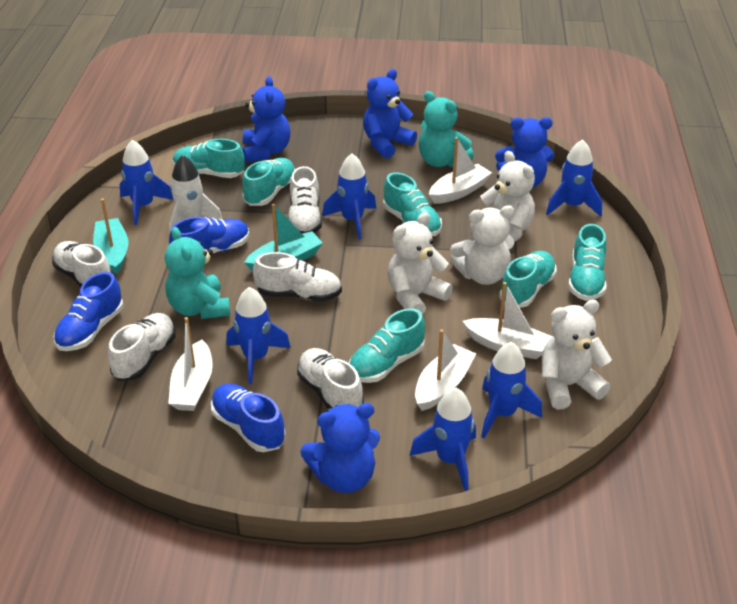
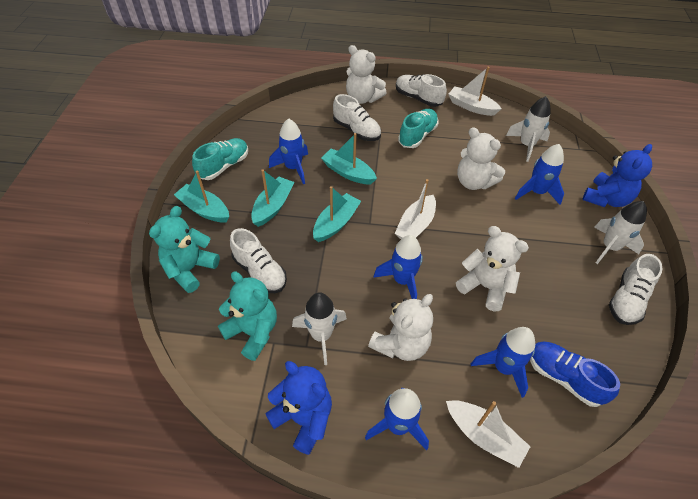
blue rocket: 6 -> 5
blue shoe: 3 -> 1
blue teddy bear: 4 -> 2
turquoise boat: 2 -> 4
turquoise shoe: 6 -> 2
white boat: 4 -> 3
white rocket: 1 -> 3
white shoe: 5 -> 4

